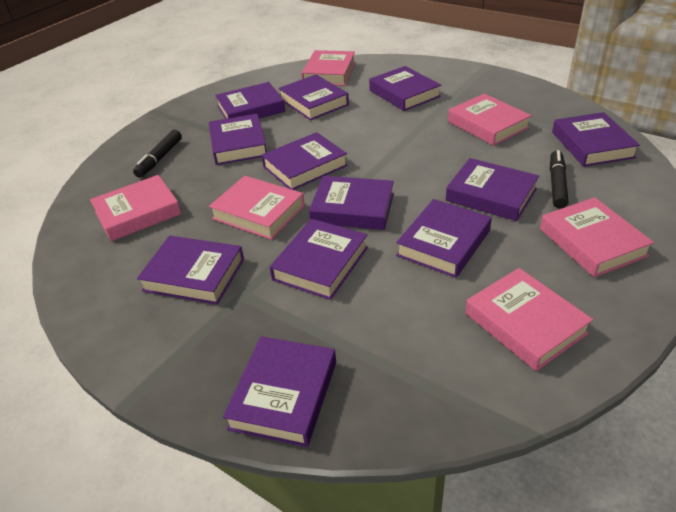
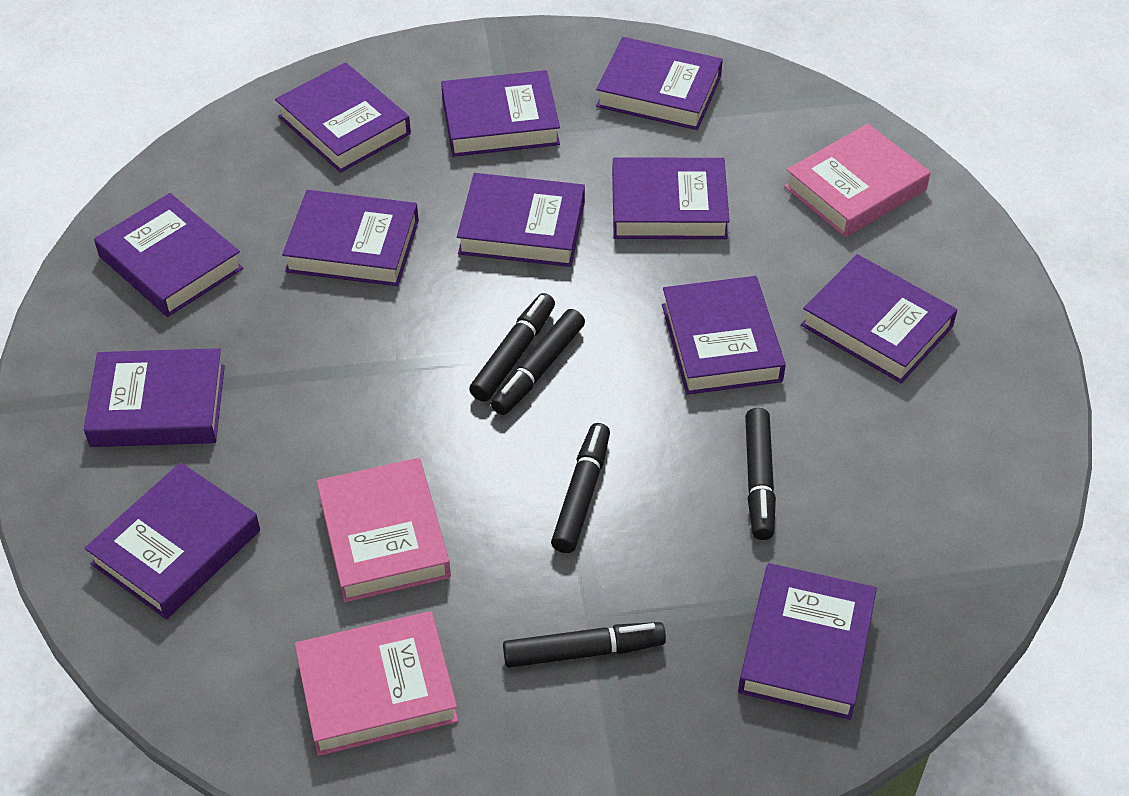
black marker: 2 -> 5
pink book: 6 -> 3

